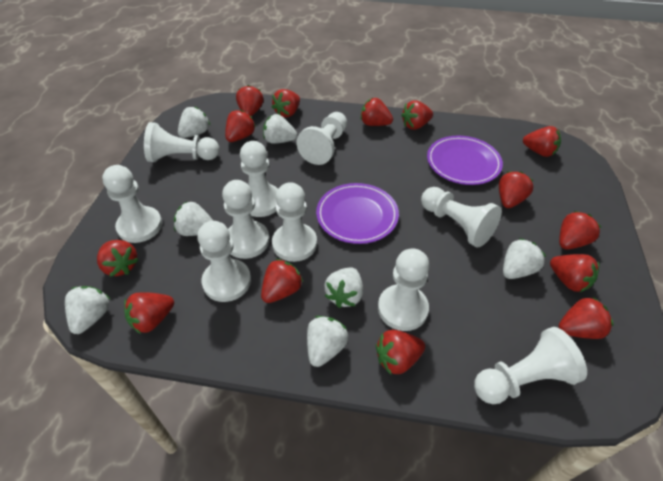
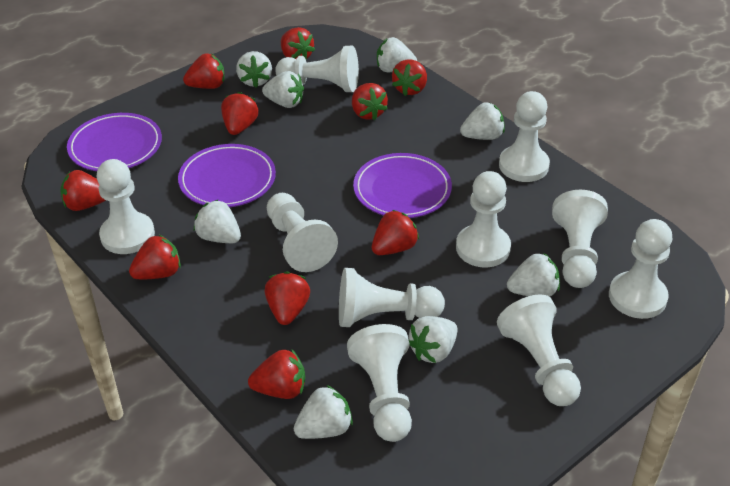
purple plate: 2 -> 3
red strawberry: 14 -> 10
white strawberry: 7 -> 8

